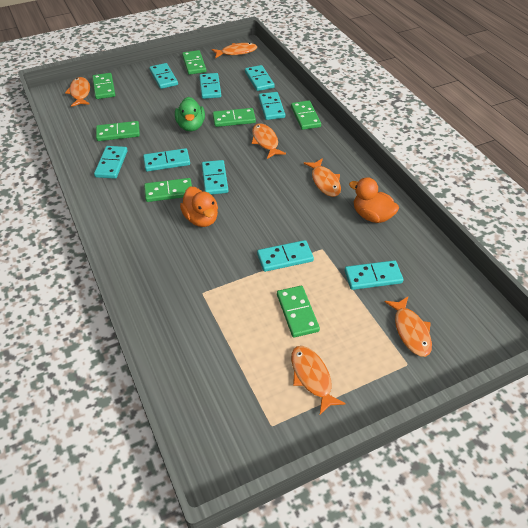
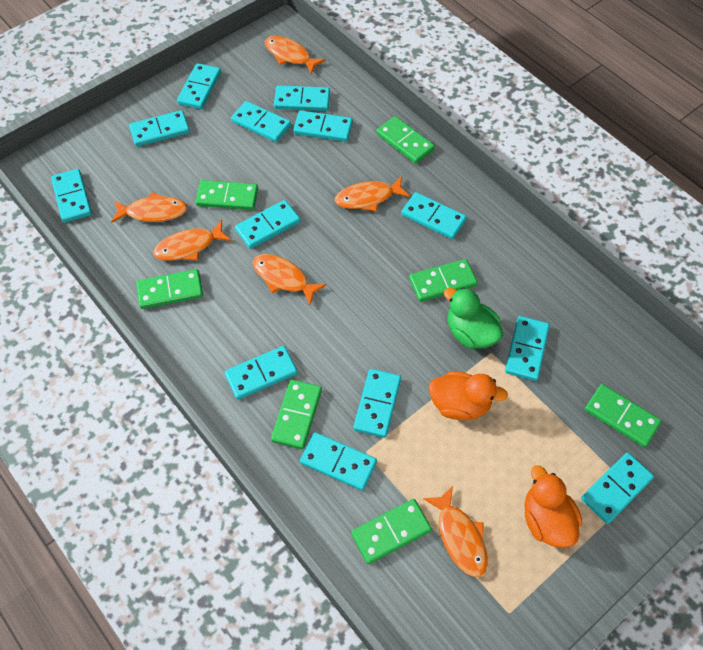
turquoise domino: 9 -> 13

